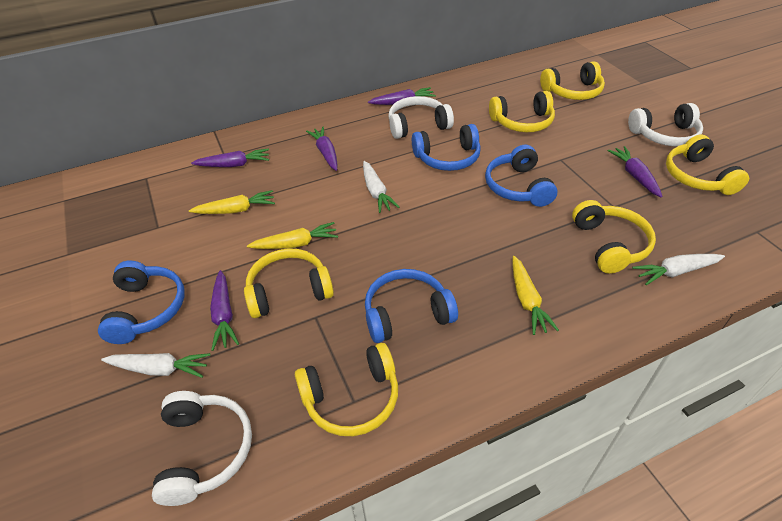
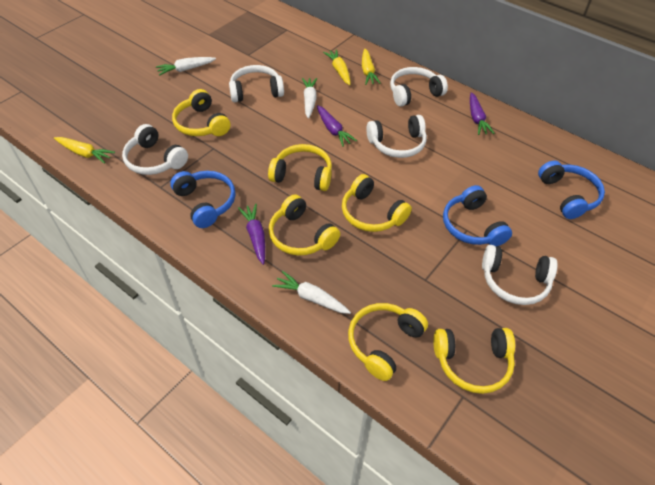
blue headphones: 4 -> 3
purple carrot: 5 -> 3
white headphones: 3 -> 5

